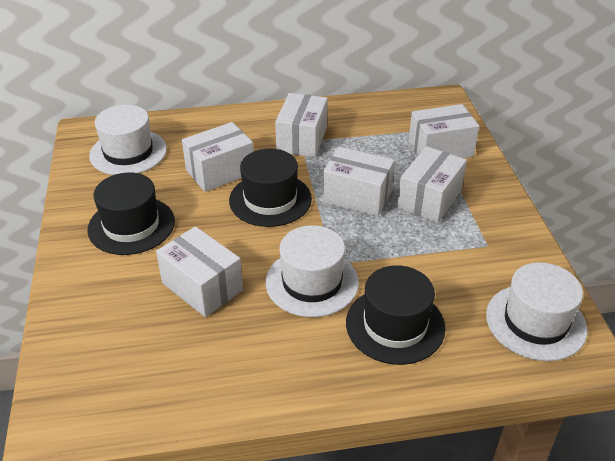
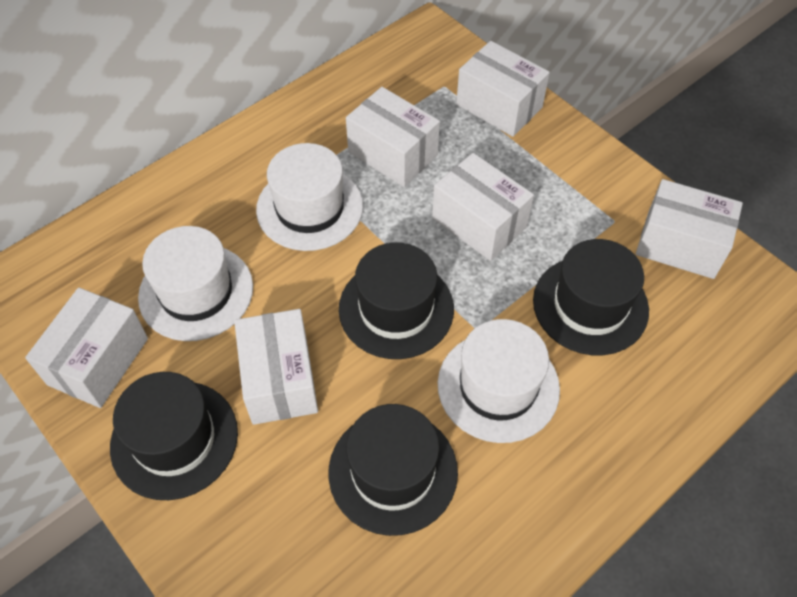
black hat: 3 -> 4

